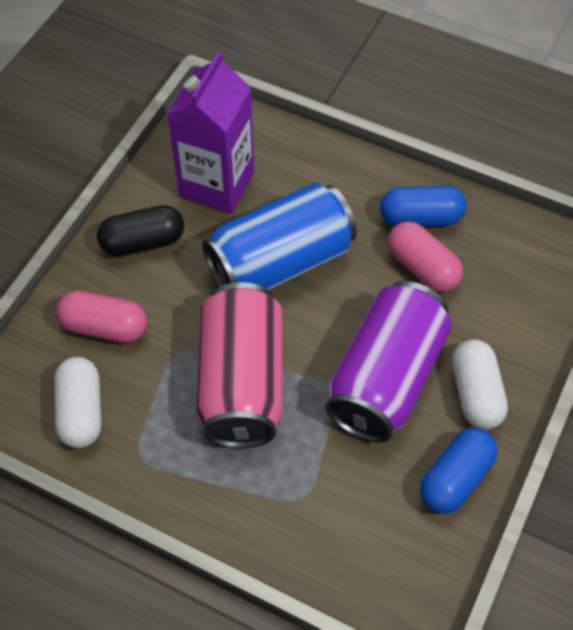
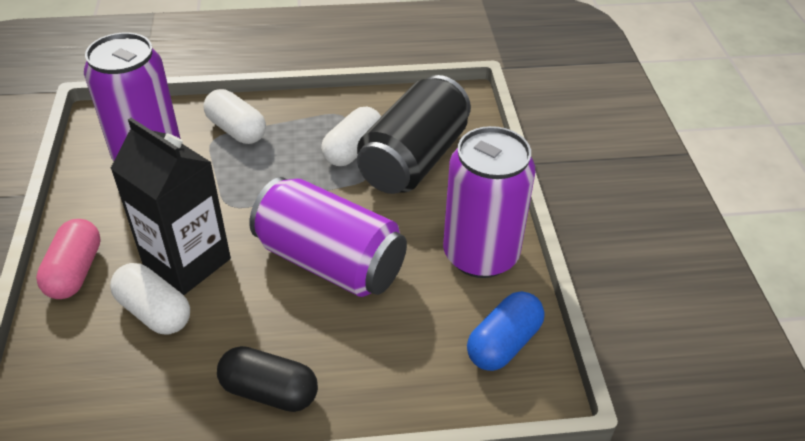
black can: 0 -> 1
black carton: 0 -> 1
blue can: 1 -> 0
blue capsule: 2 -> 1
pink can: 1 -> 0
pink capsule: 2 -> 1
purple can: 1 -> 3
purple carton: 1 -> 0
white capsule: 2 -> 3

